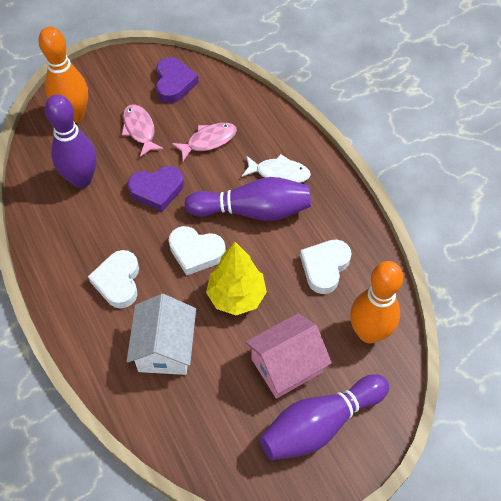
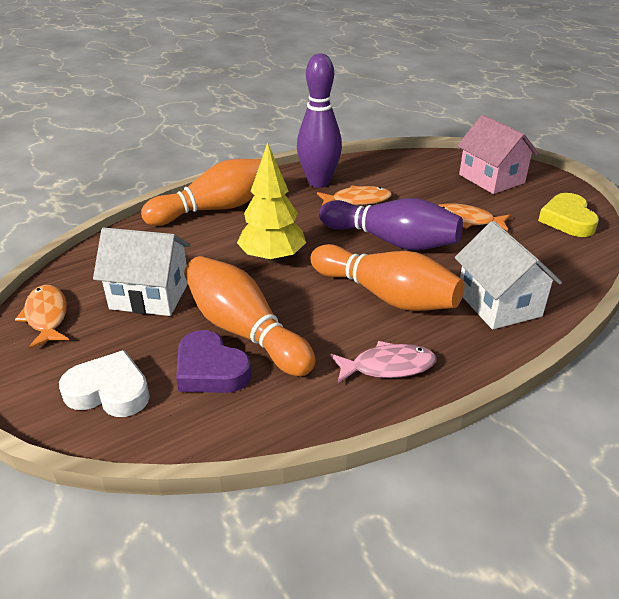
orange bowling pin: 2 -> 3
orange fish: 0 -> 3
pink fish: 2 -> 1
purple bowling pin: 3 -> 2
purple heart: 2 -> 1
white fish: 1 -> 0
white heart: 3 -> 1
white house: 1 -> 2
yellow heart: 0 -> 1

